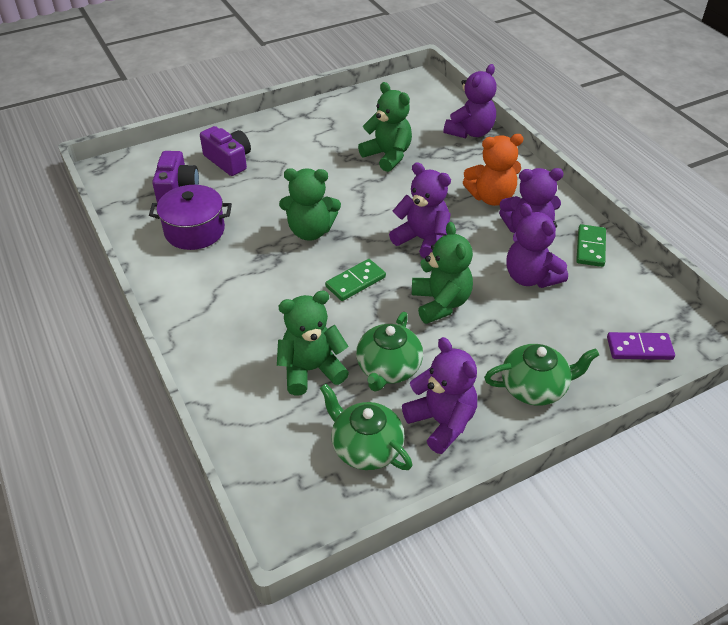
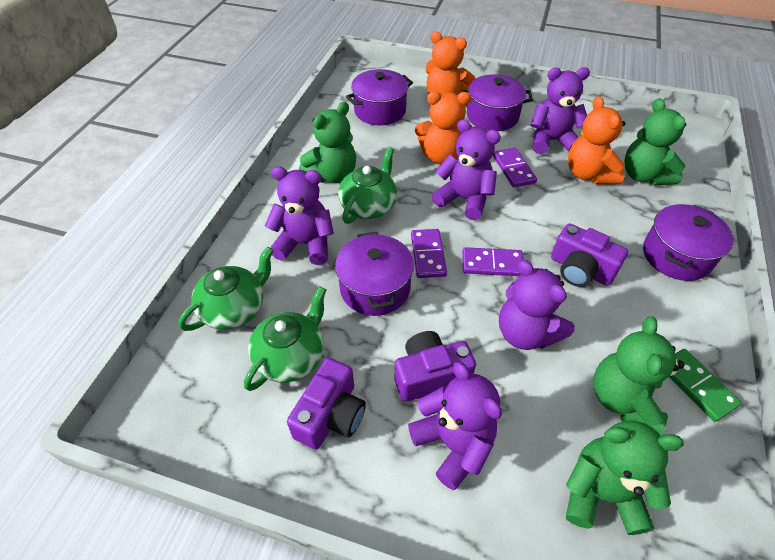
green domino: 2 -> 1
orange teddy bear: 1 -> 3
purple camera: 2 -> 3
purple domino: 1 -> 3
purple pot: 1 -> 4

